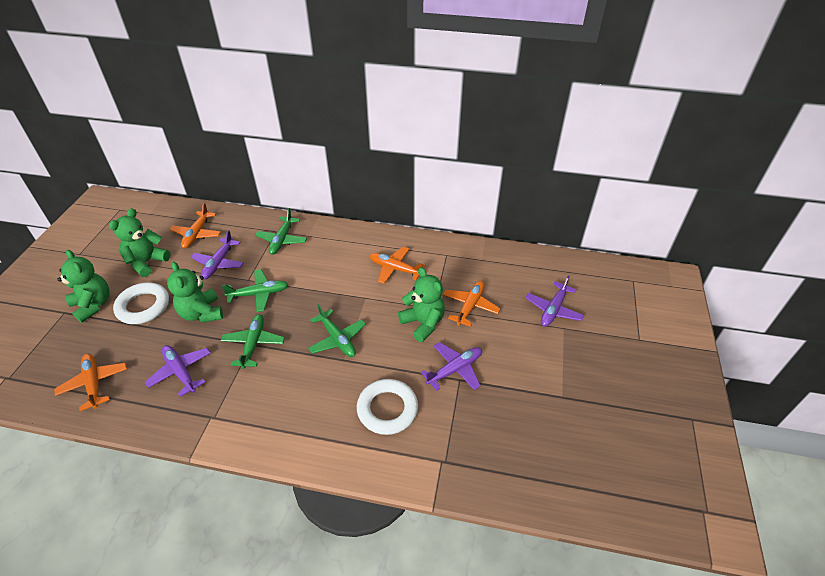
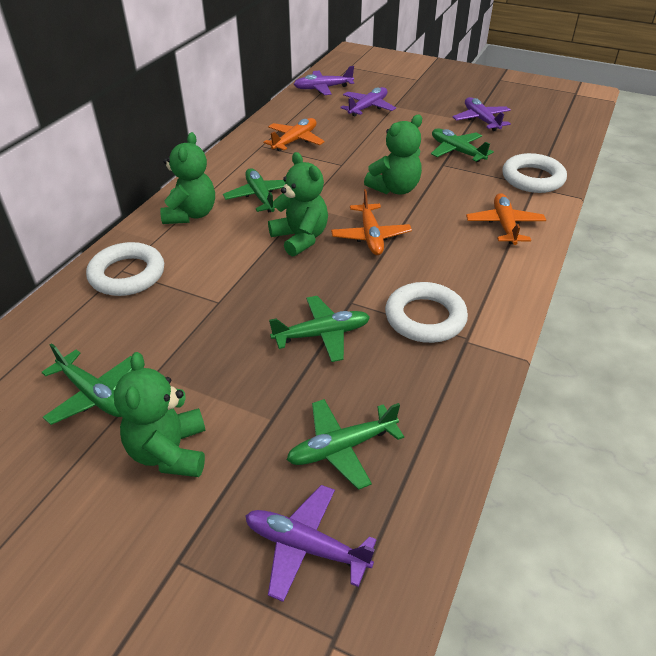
green plane: 4 -> 5
orange plane: 4 -> 3
white ring: 2 -> 3

